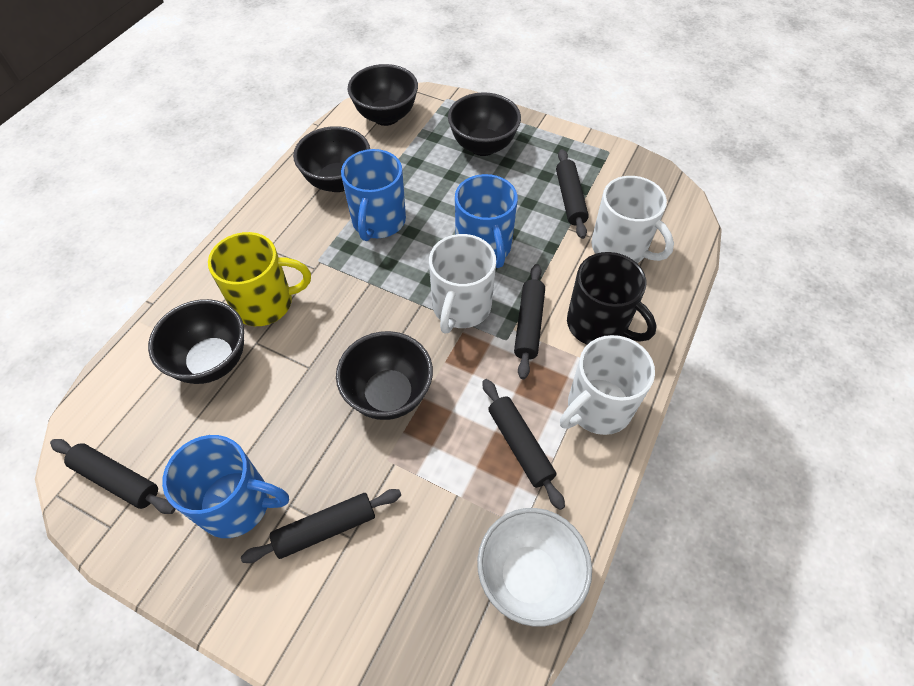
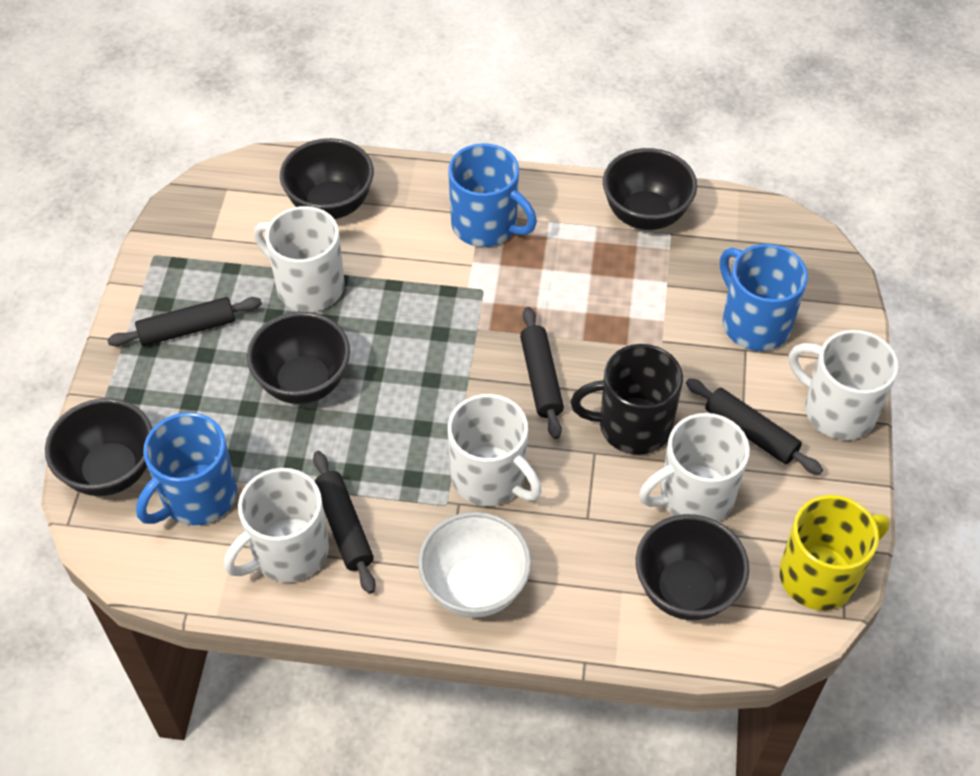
black rolling pin: 5 -> 4
white mug: 3 -> 5

